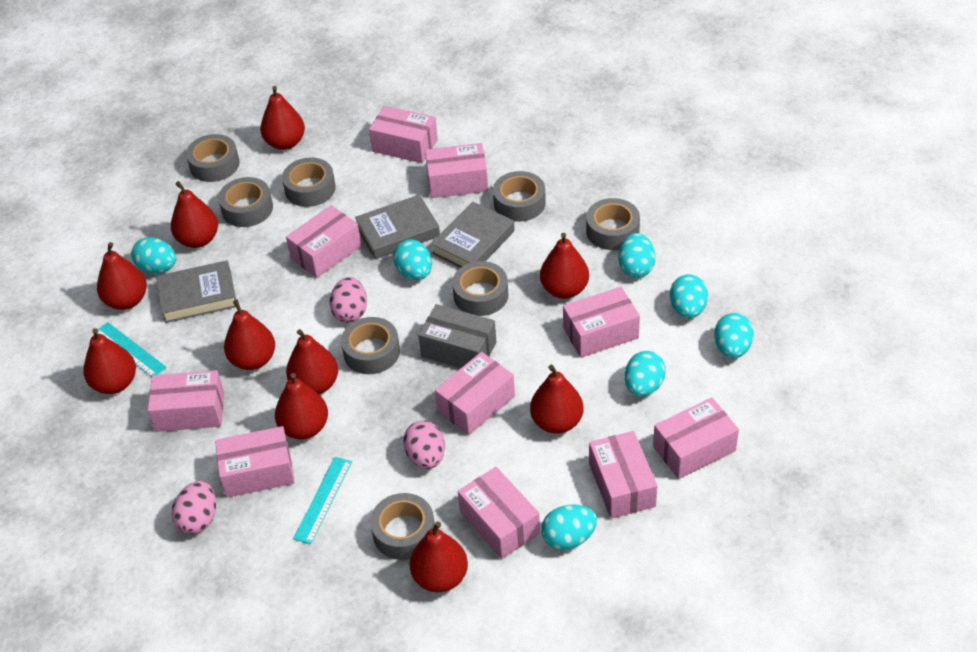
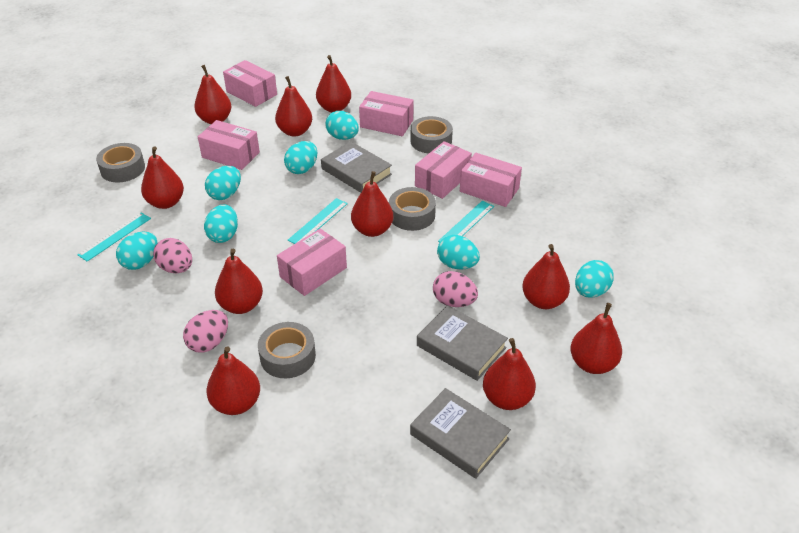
grey box: 1 -> 0
grey tape: 8 -> 4
pink box: 10 -> 6
turquoise ruler: 2 -> 3

